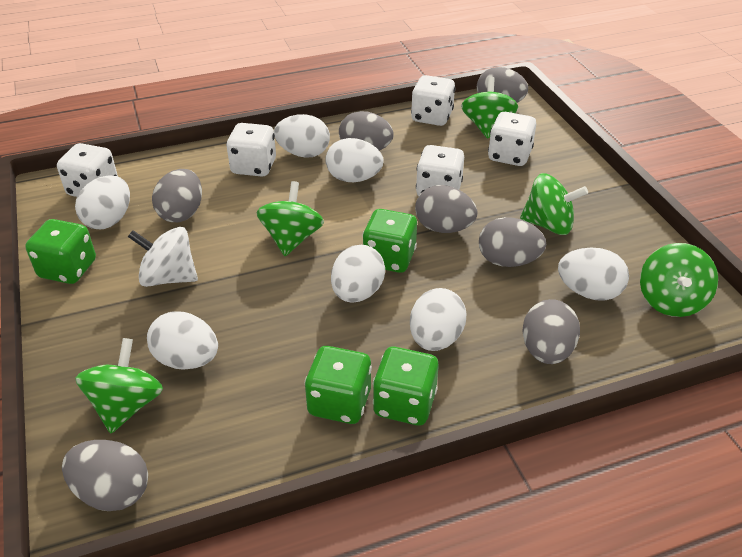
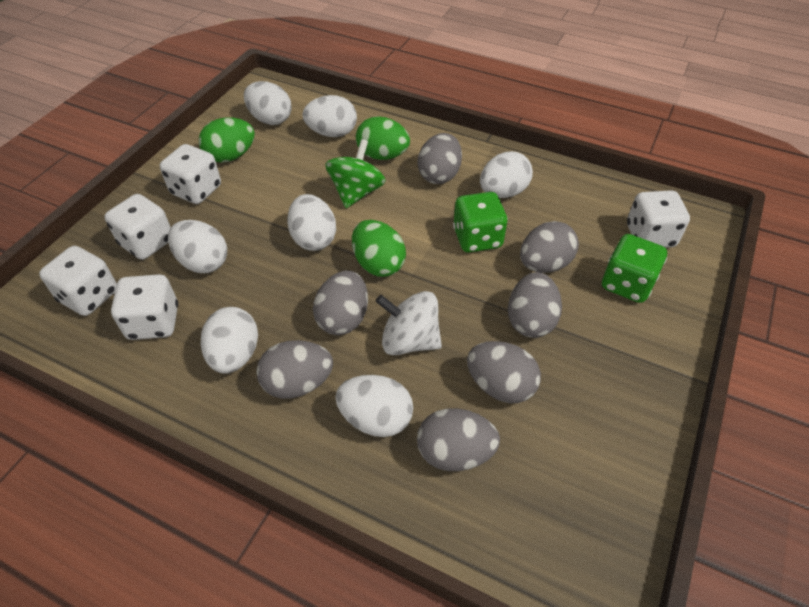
green dice: 4 -> 2
green egg: 0 -> 3
green spinning top: 5 -> 1

